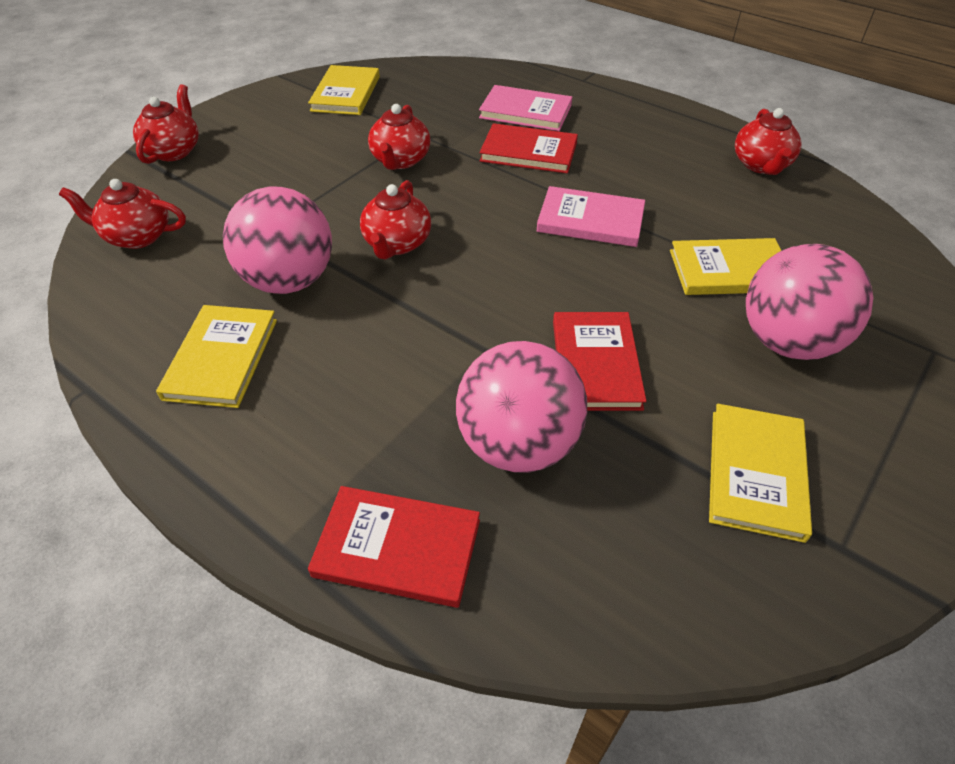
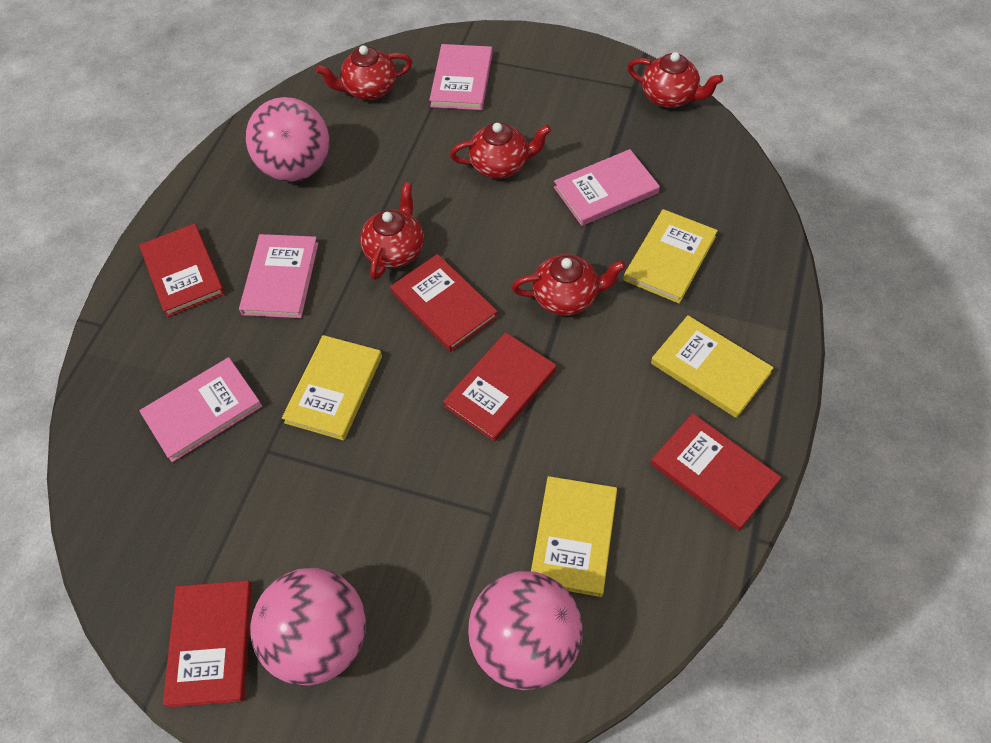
pink book: 2 -> 4
red book: 3 -> 5

